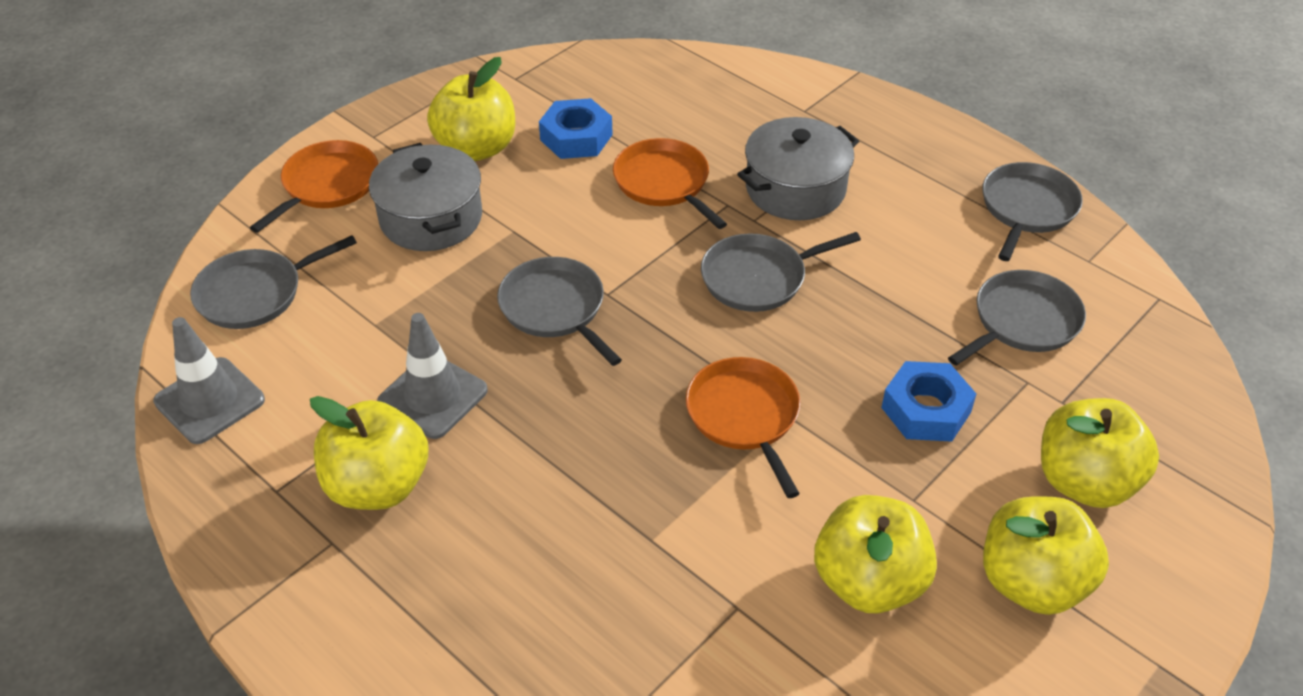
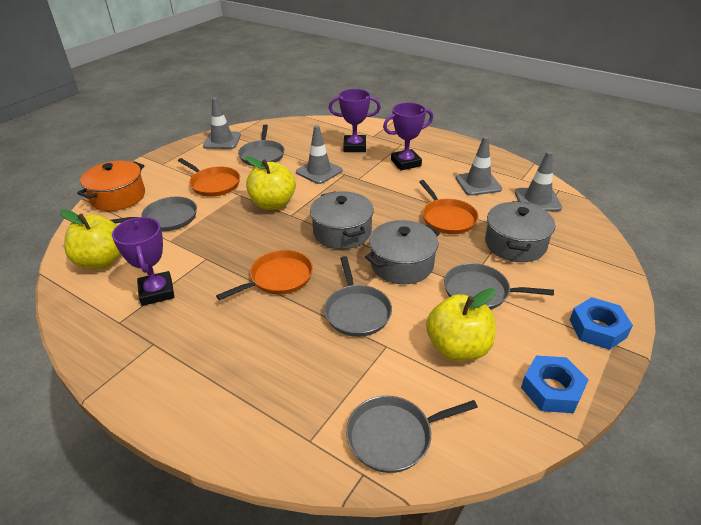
grey pot: 2 -> 3
grey traffic cone: 2 -> 4
orange pot: 0 -> 1
purple trophy: 0 -> 3
yellow apple: 5 -> 3

